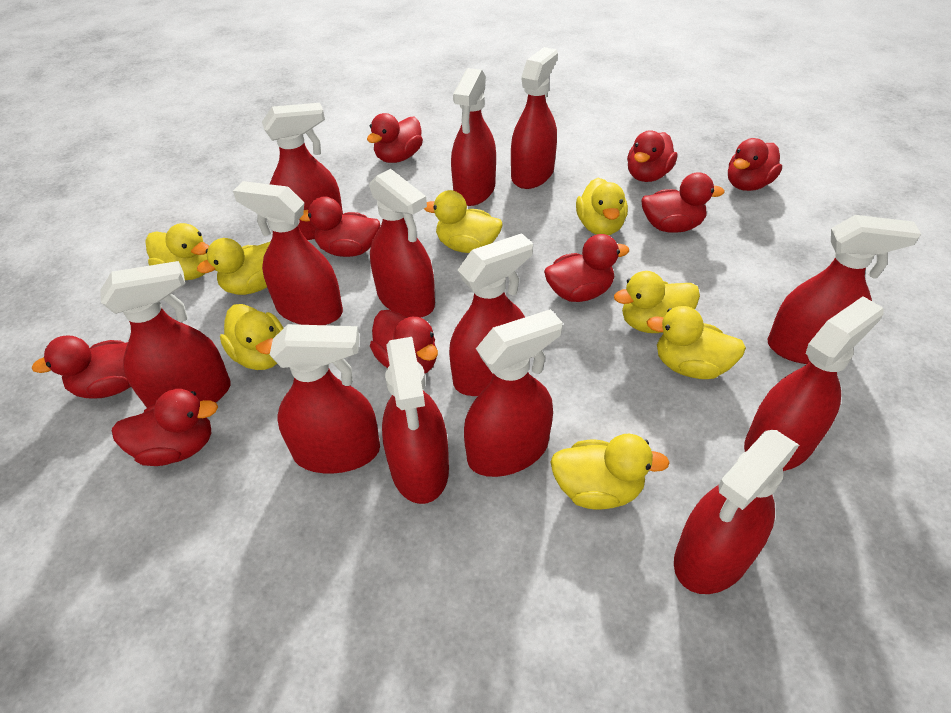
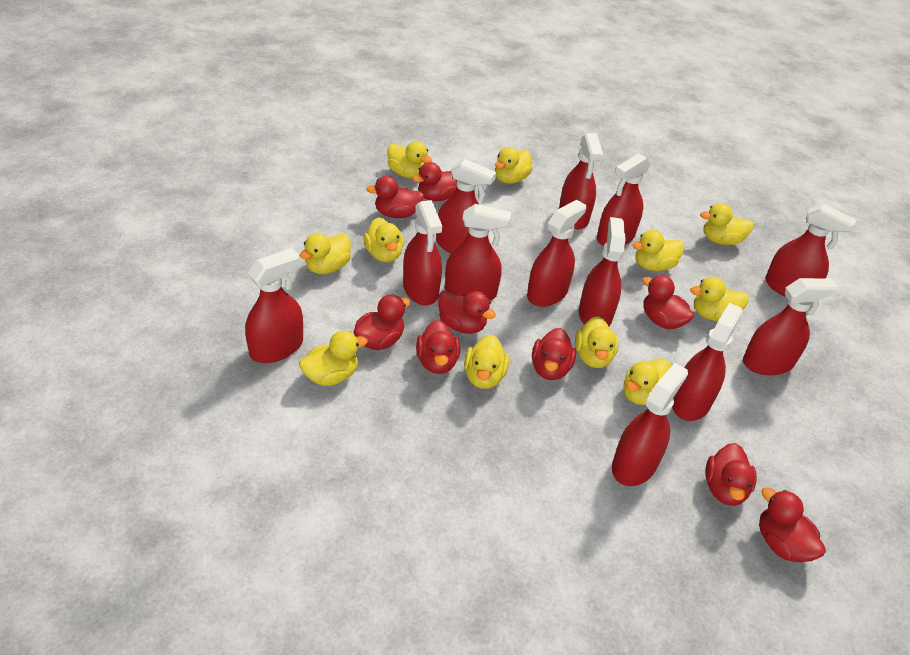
red spray bottle: 13 -> 12
yellow duck: 8 -> 11

